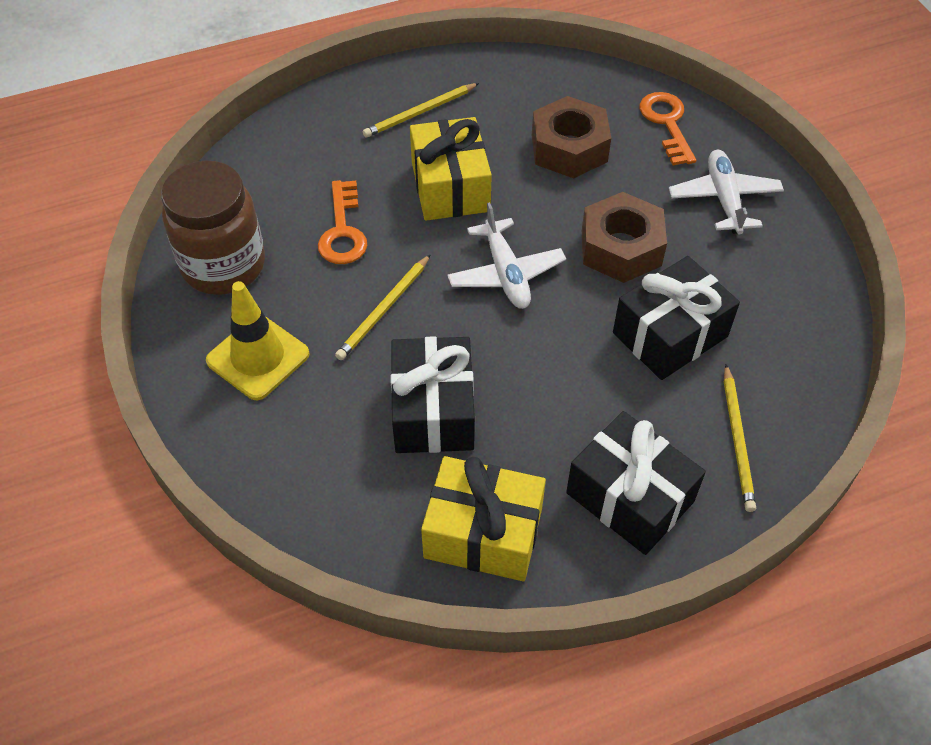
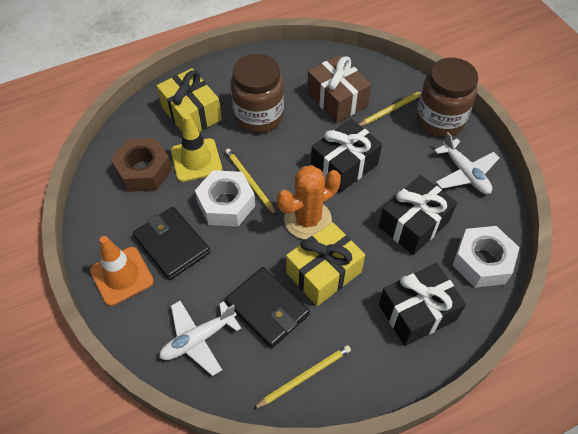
black wallet: 0 -> 2
brown gift: 0 -> 1
brown jar: 1 -> 2
brown nut: 2 -> 1
orange cactus: 0 -> 1
orange key: 2 -> 0
orange traffic cone: 0 -> 1
white nut: 0 -> 2

